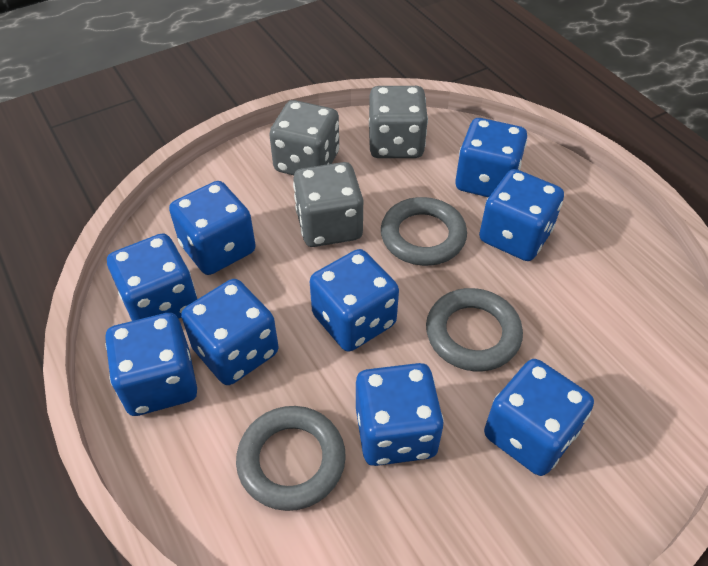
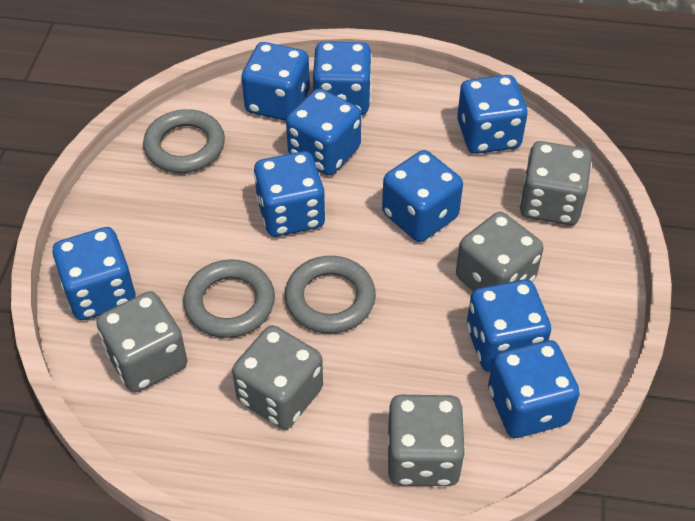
grey dice: 3 -> 5

